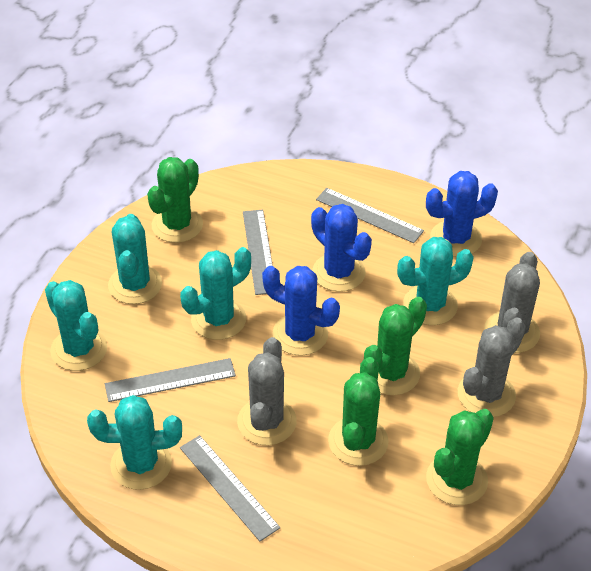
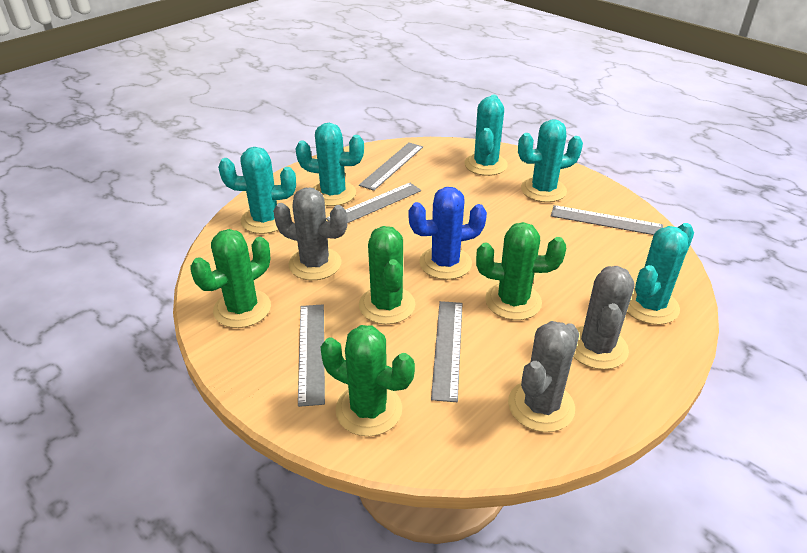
blue cactus: 3 -> 1
grey ruler: 4 -> 5

